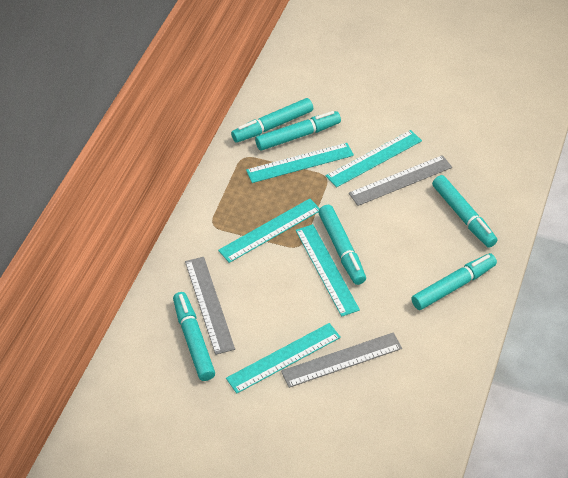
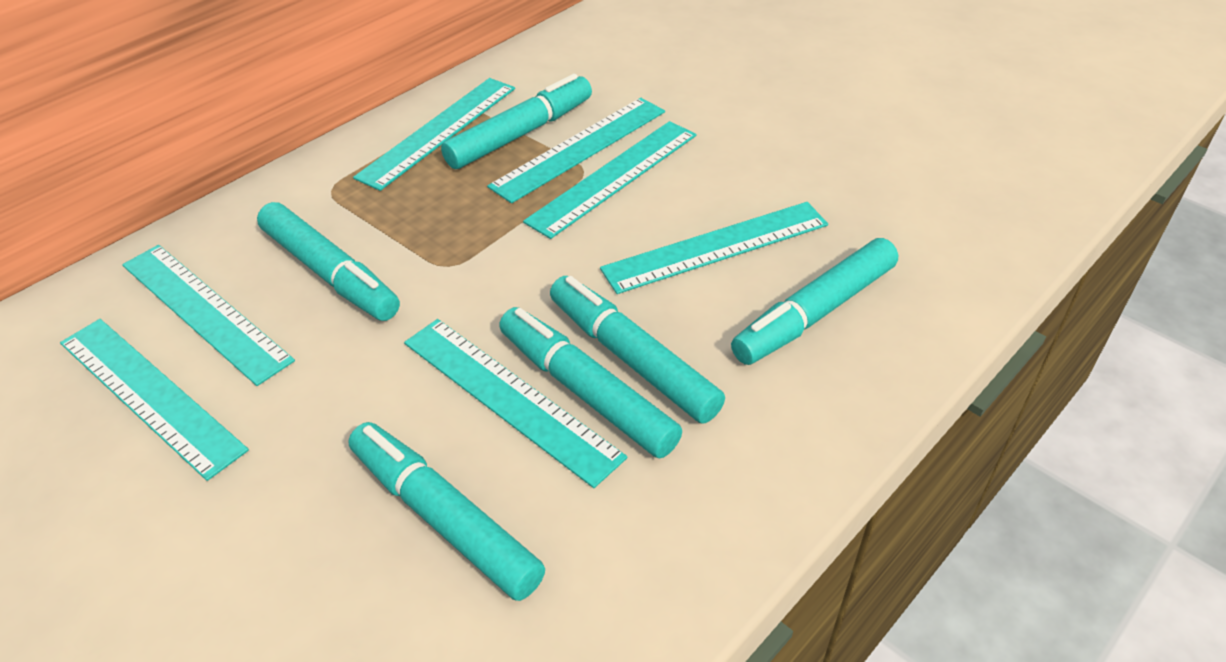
grey ruler: 3 -> 0
turquoise ruler: 5 -> 7

